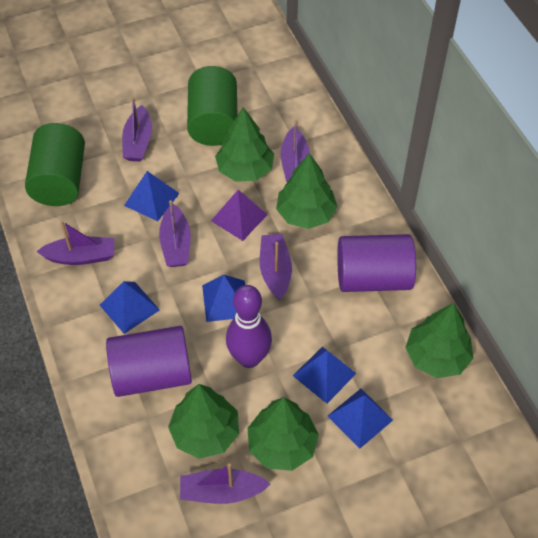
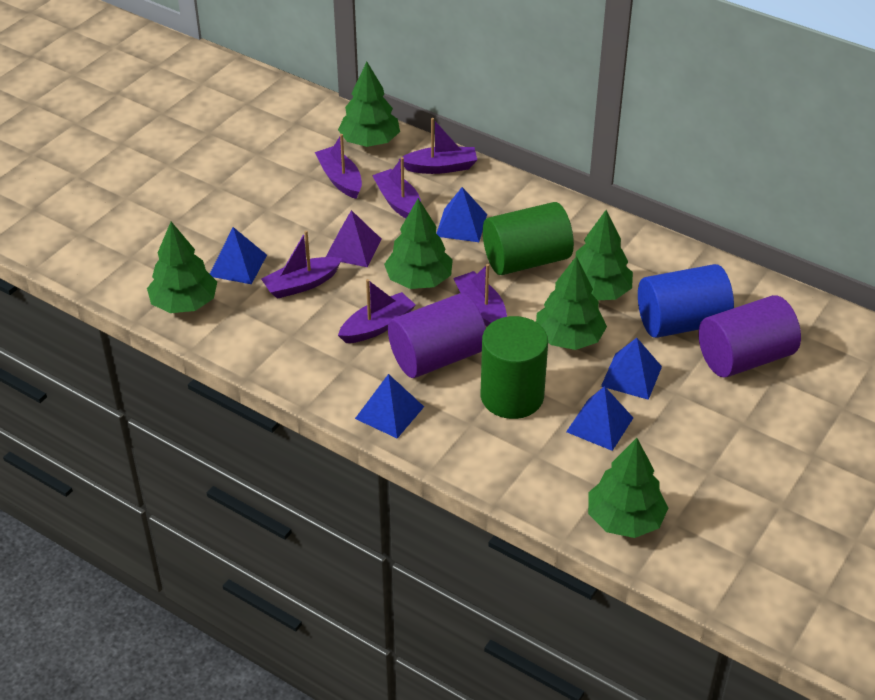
blue cylinder: 0 -> 1
green tree: 5 -> 6
purple bowling pin: 1 -> 0

